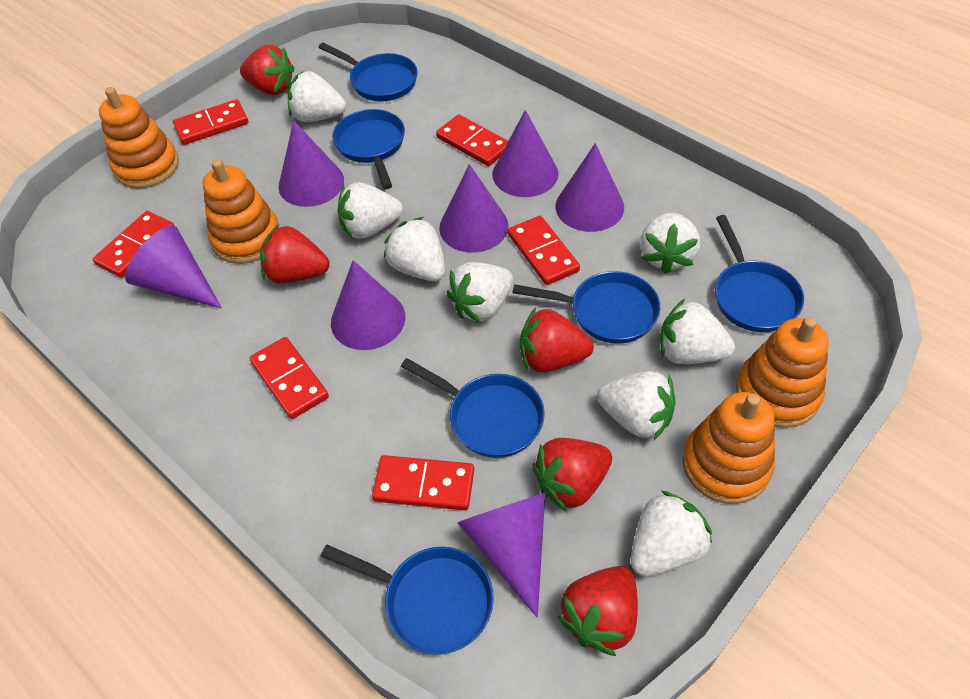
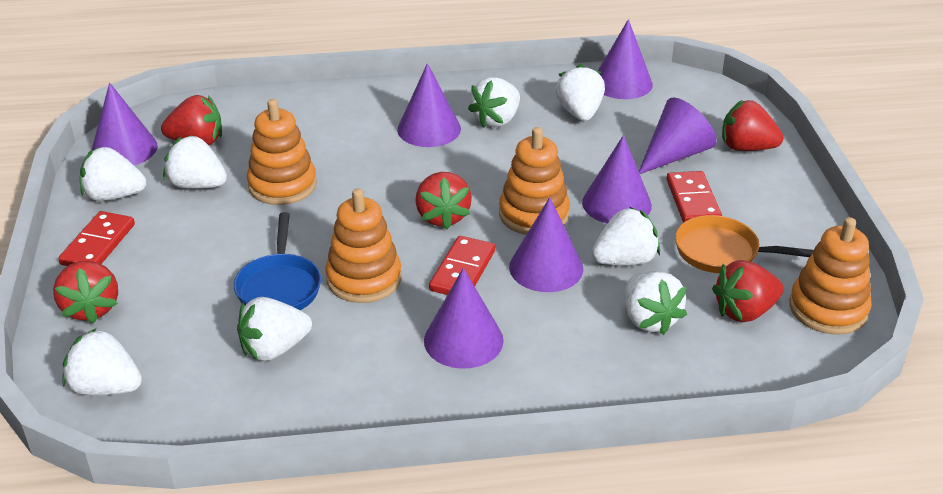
blue pan: 6 -> 1
orange pan: 0 -> 1
red domino: 6 -> 3

